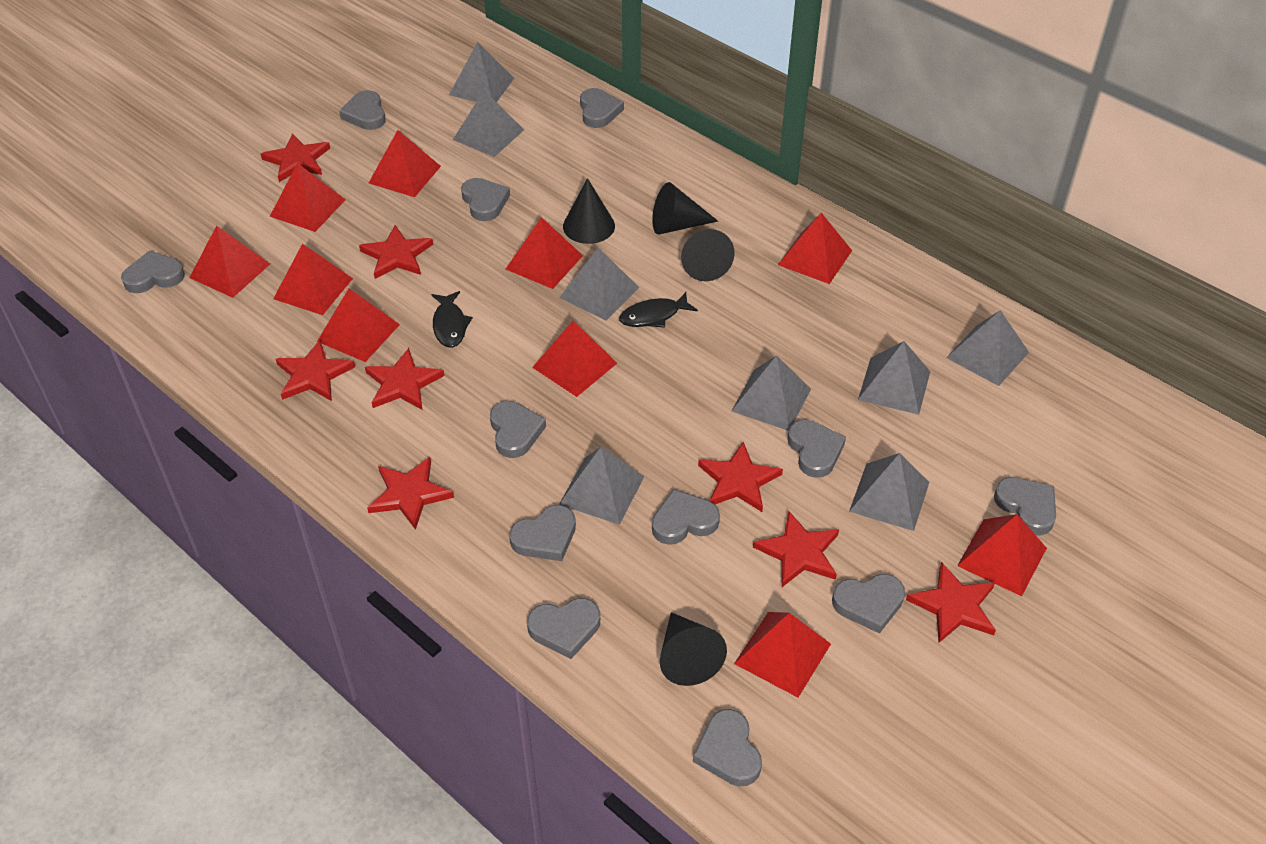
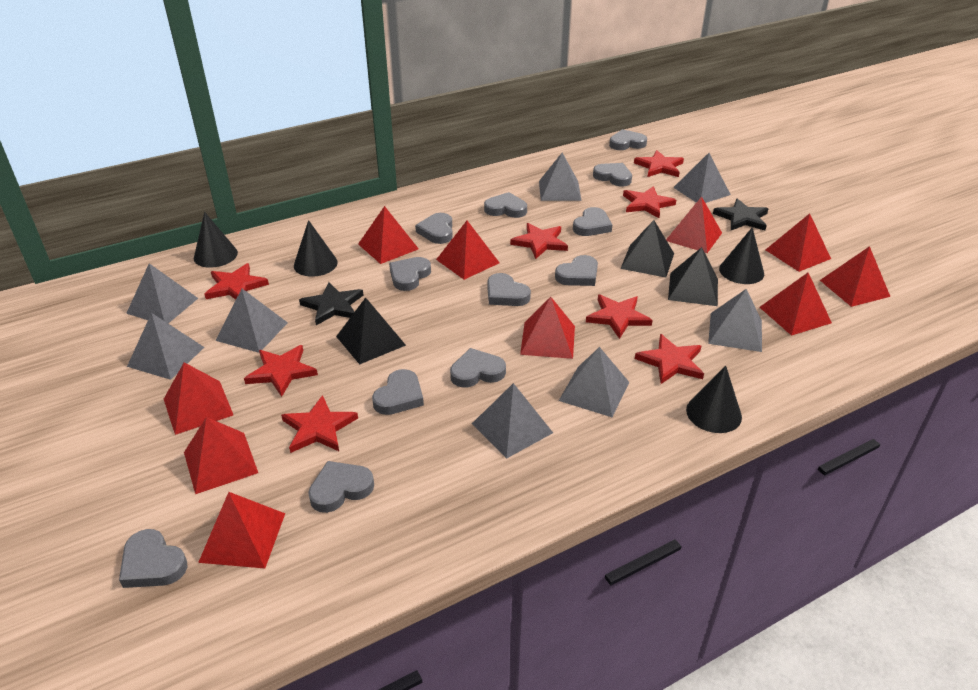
black fish: 2 -> 0
black pyramid: 0 -> 3
black star: 0 -> 2

